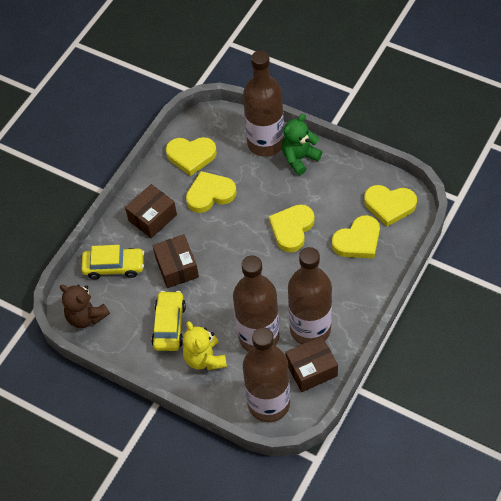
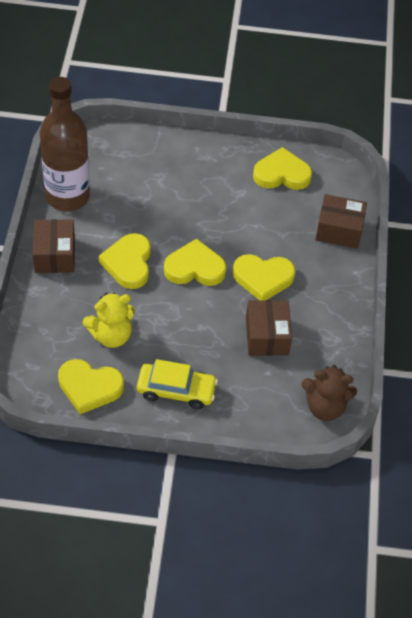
brown bottle: 4 -> 1
green teddy bear: 1 -> 0
yellow car: 2 -> 1

